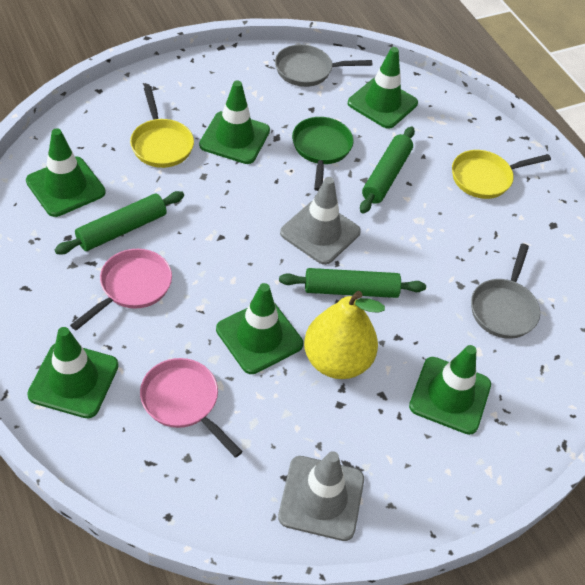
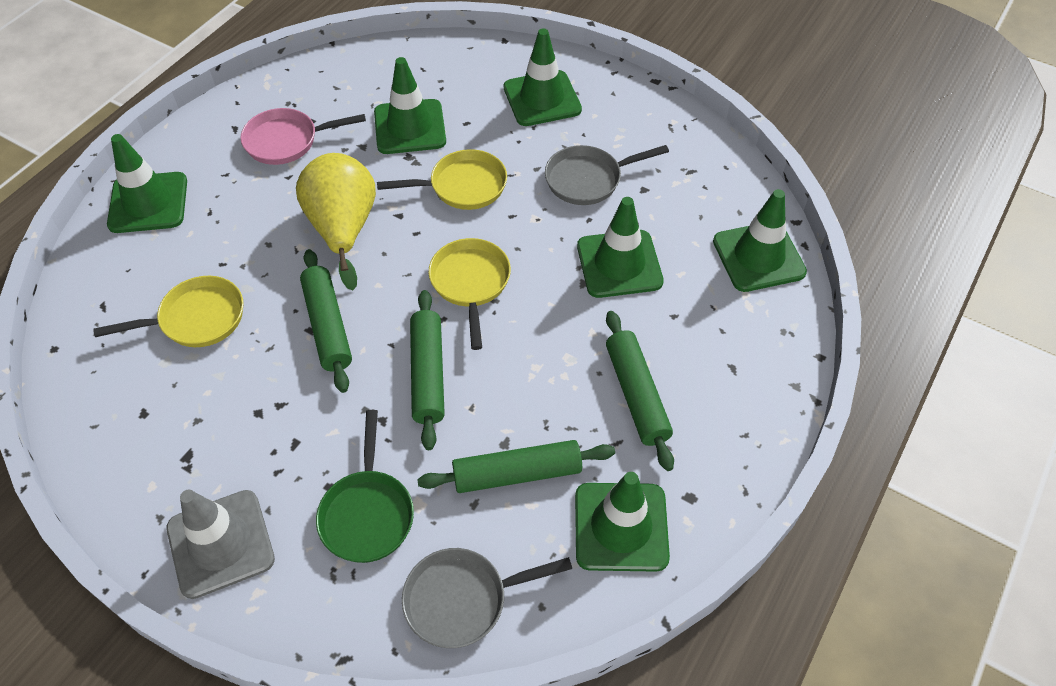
green rolling pin: 3 -> 4
grey traffic cone: 2 -> 1
pink pan: 2 -> 1
yellow pan: 2 -> 3

